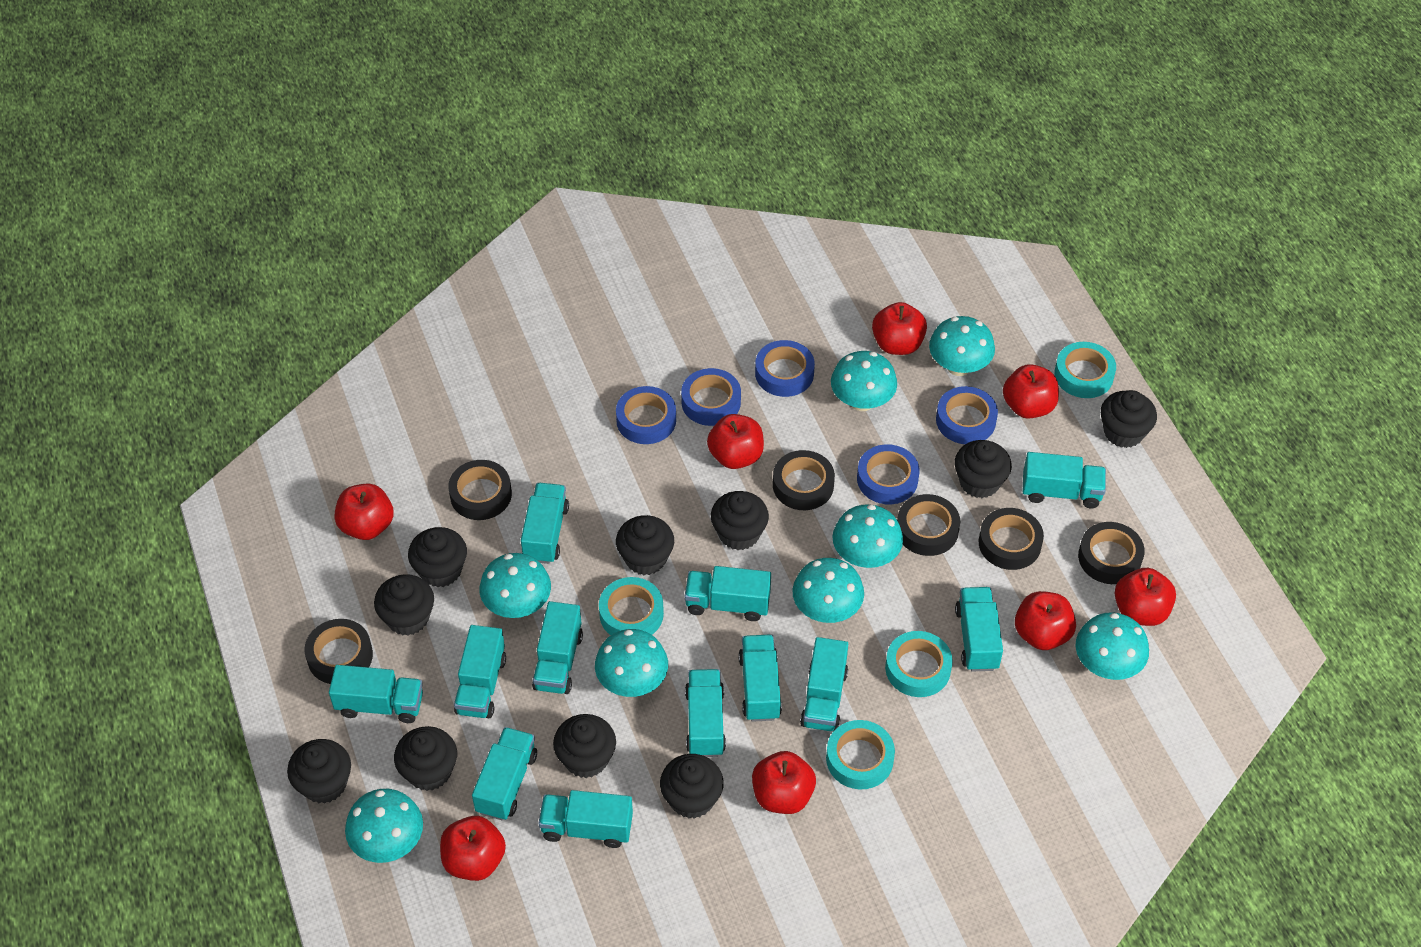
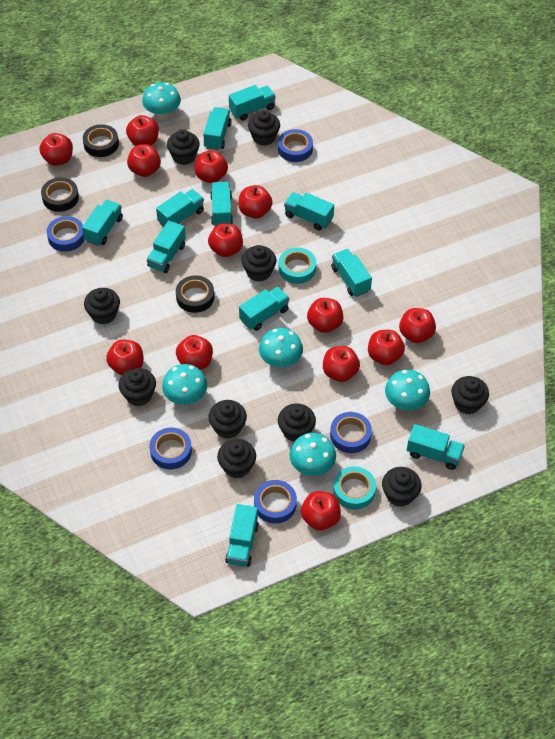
black tape: 6 -> 3
red apple: 8 -> 13
turquoise mushroom: 8 -> 5
turquoise tape: 4 -> 2
turquoise truck: 12 -> 11

